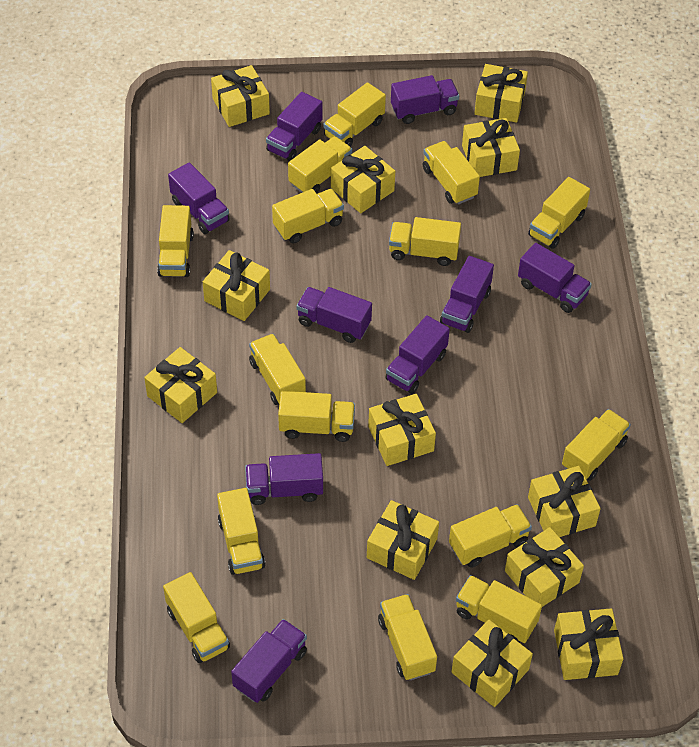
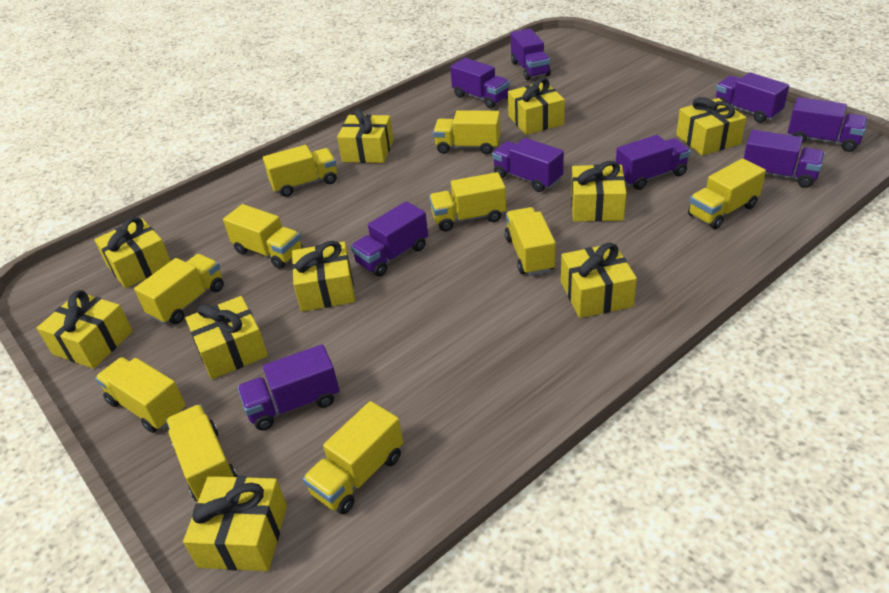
yellow gift: 12 -> 10
yellow truck: 15 -> 10

